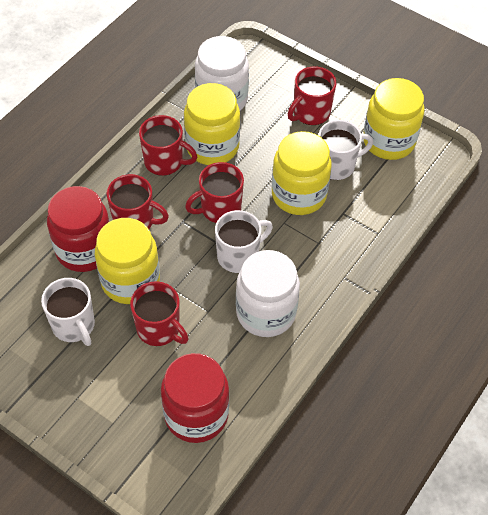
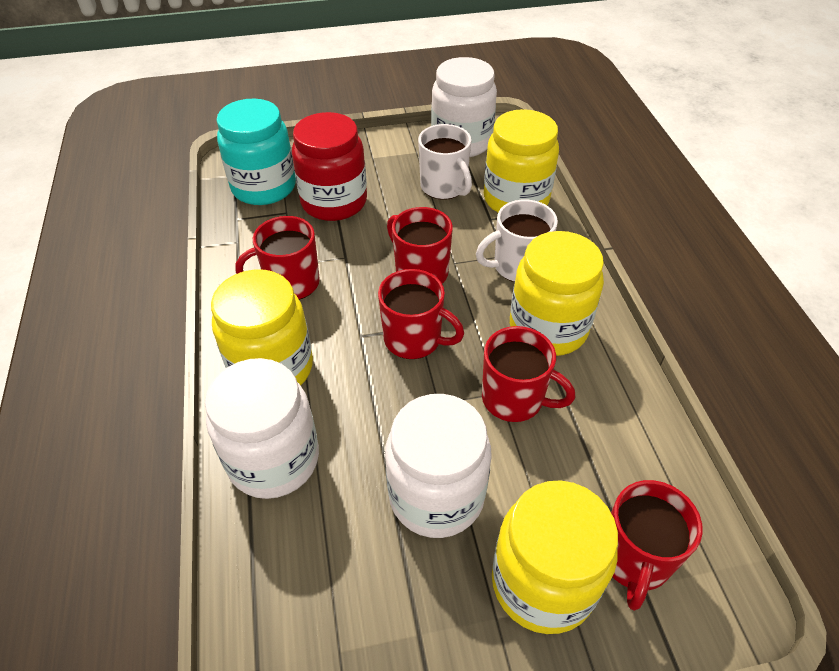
red jar: 2 -> 1
turquoise jar: 0 -> 1
white jar: 2 -> 3
white mug: 3 -> 2

